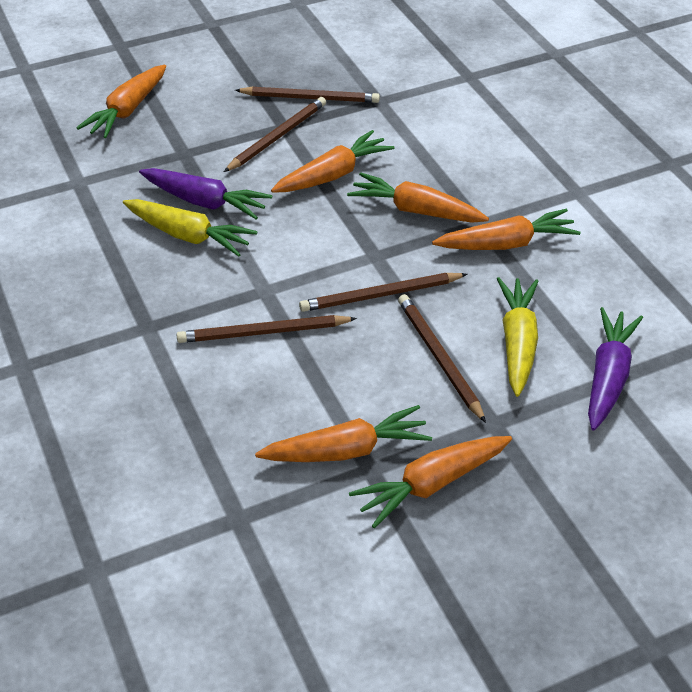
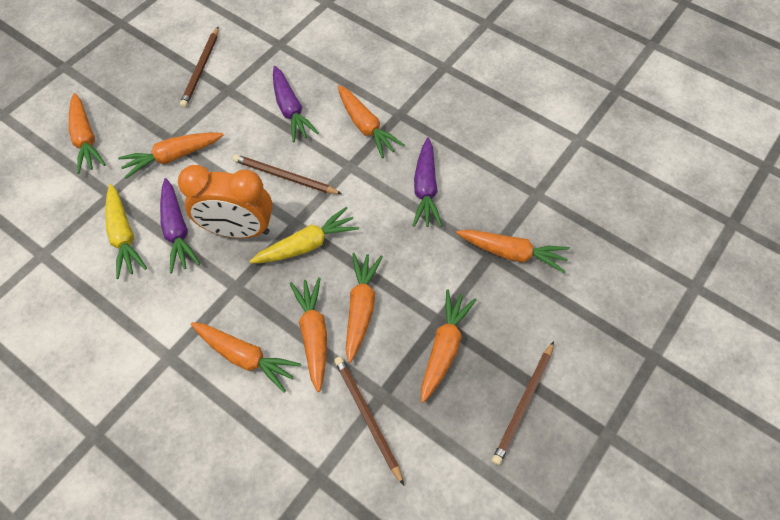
brown pencil: 5 -> 4
orange carrot: 6 -> 8
orange clock: 0 -> 1
purple carrot: 2 -> 3

